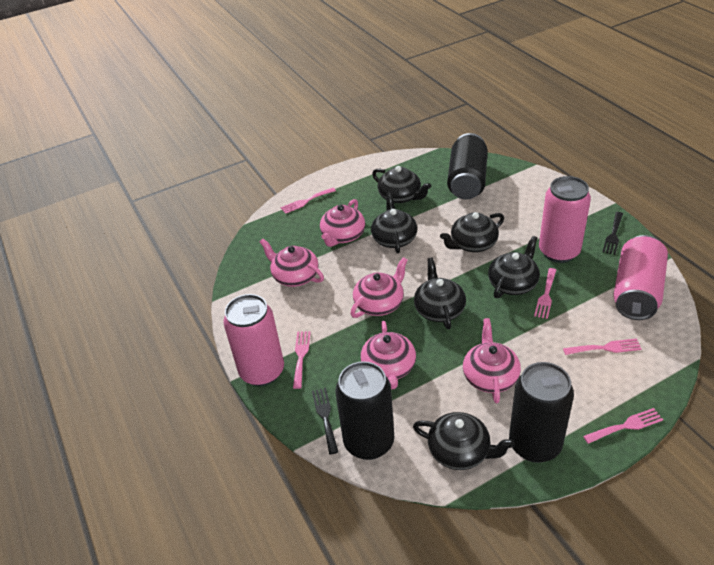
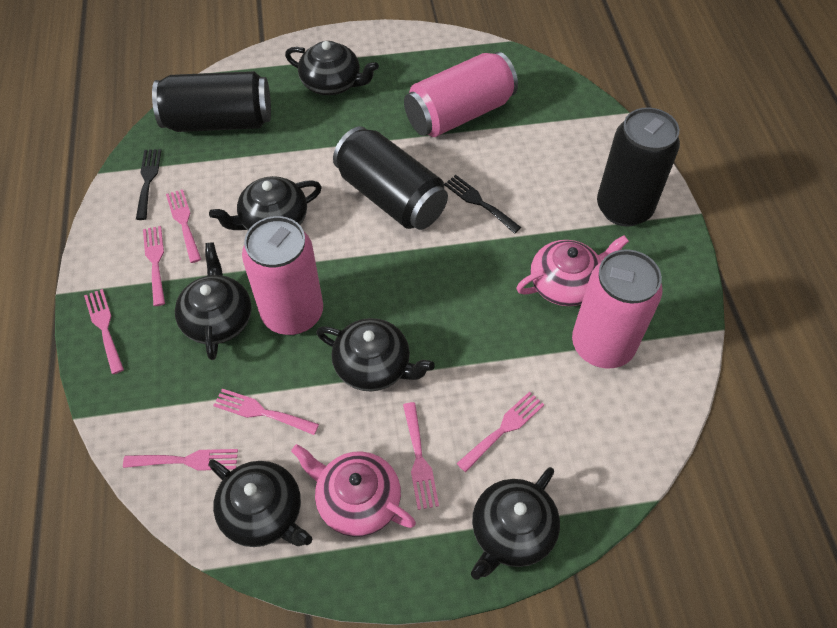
pink fork: 5 -> 7
pink teapot: 5 -> 2

